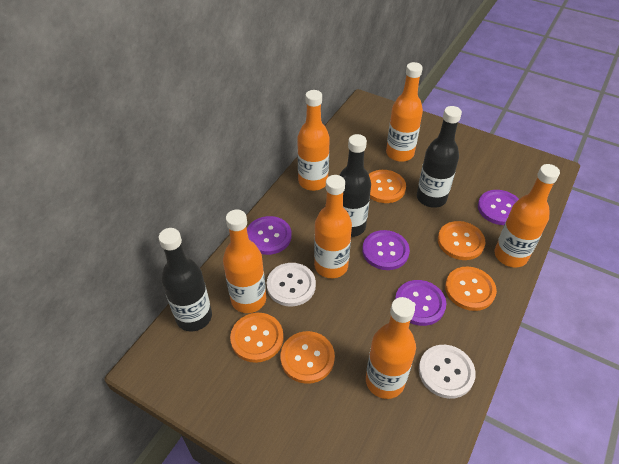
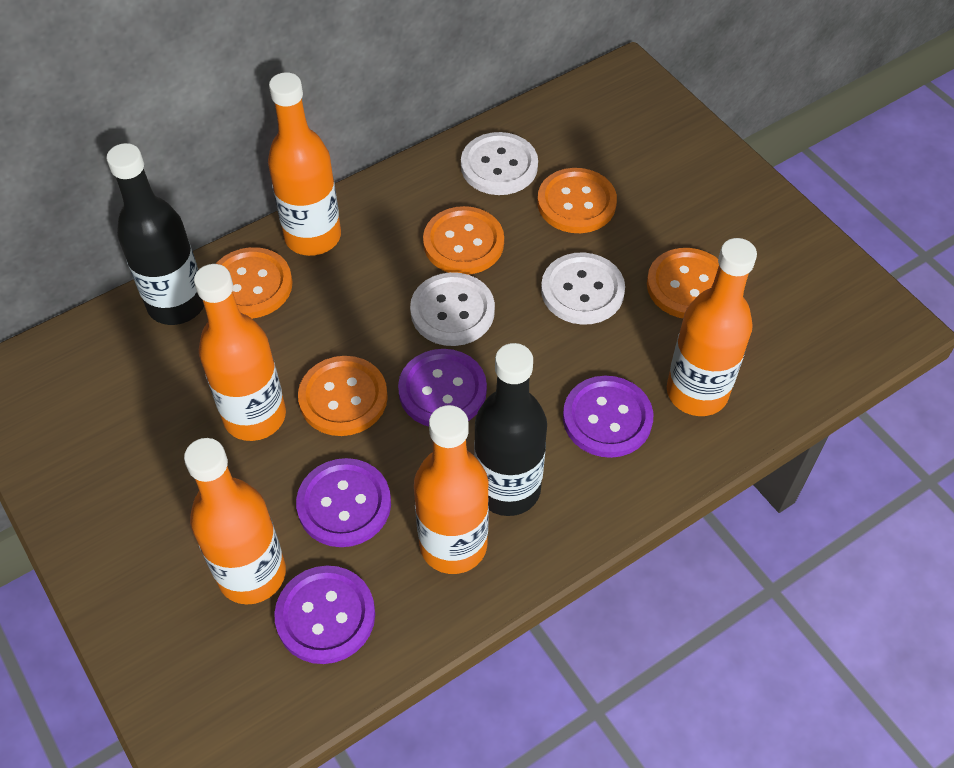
black bottle: 3 -> 2
orange bottle: 6 -> 5
white button: 2 -> 3

